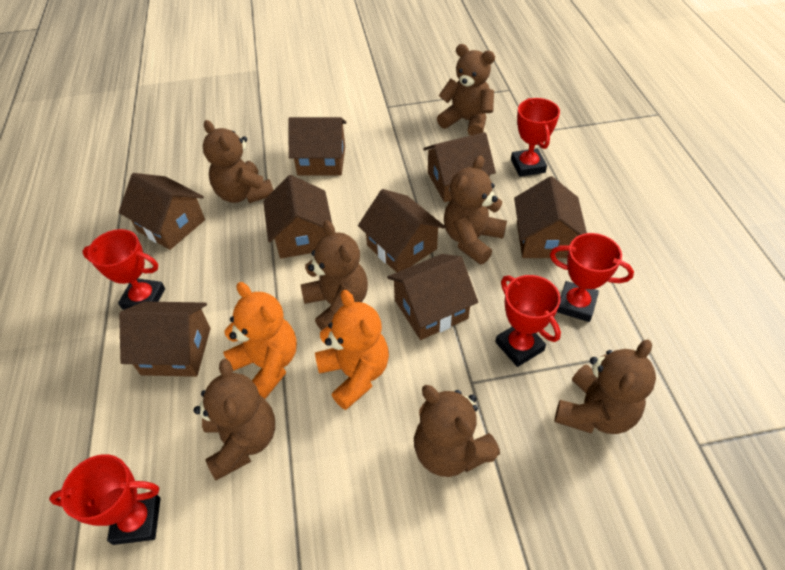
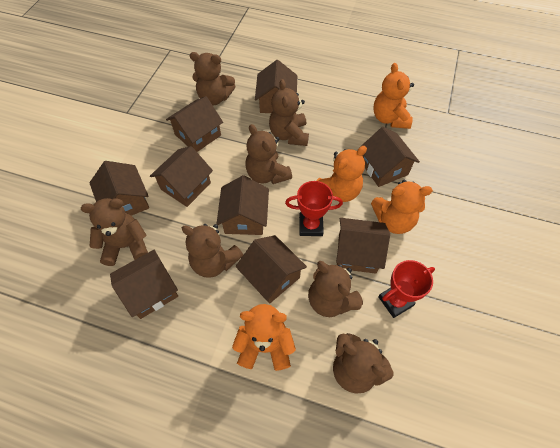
brown house: 8 -> 9
orange teddy bear: 2 -> 4
red trophy: 5 -> 2

